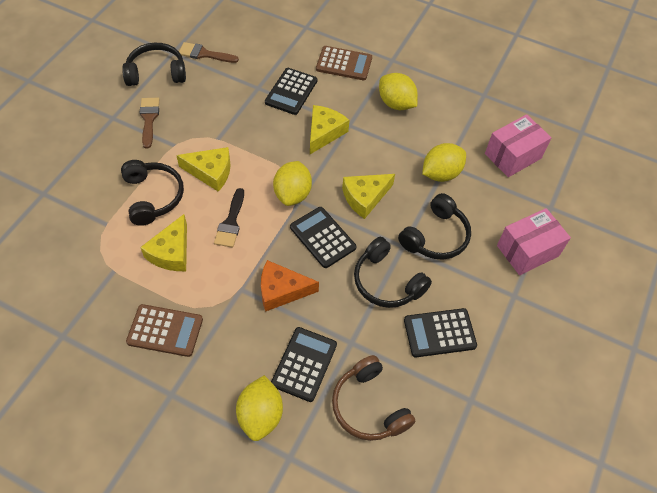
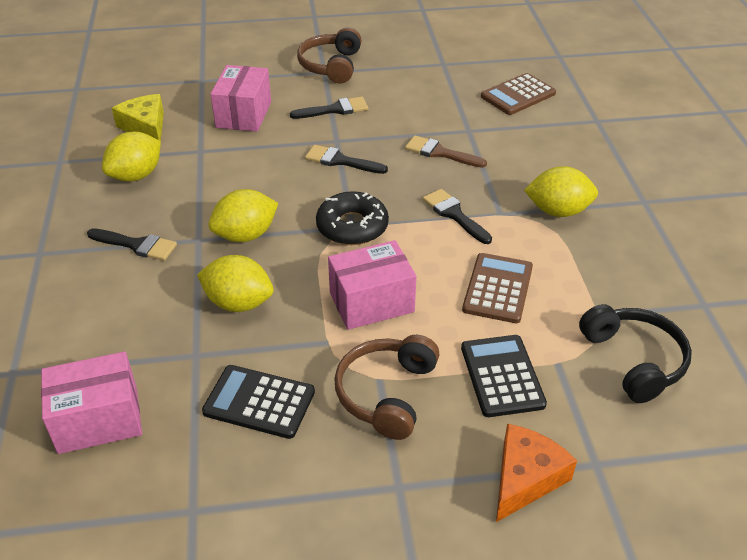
black brush: 1 -> 4
black calculator: 4 -> 2
black donut: 0 -> 1
black headphones: 4 -> 1
brown brush: 2 -> 1
brown headphones: 1 -> 2
pink box: 2 -> 3
yellow cheese: 4 -> 1

